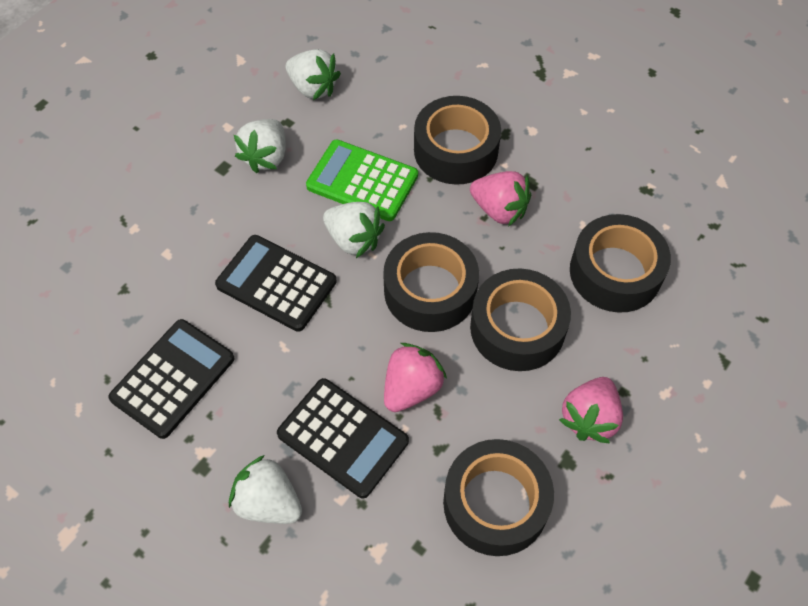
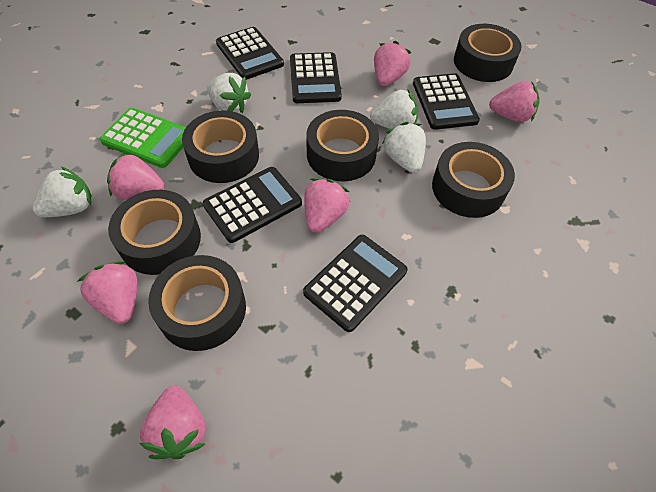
black calculator: 3 -> 5
black tape: 5 -> 6
pink strawberry: 3 -> 6

